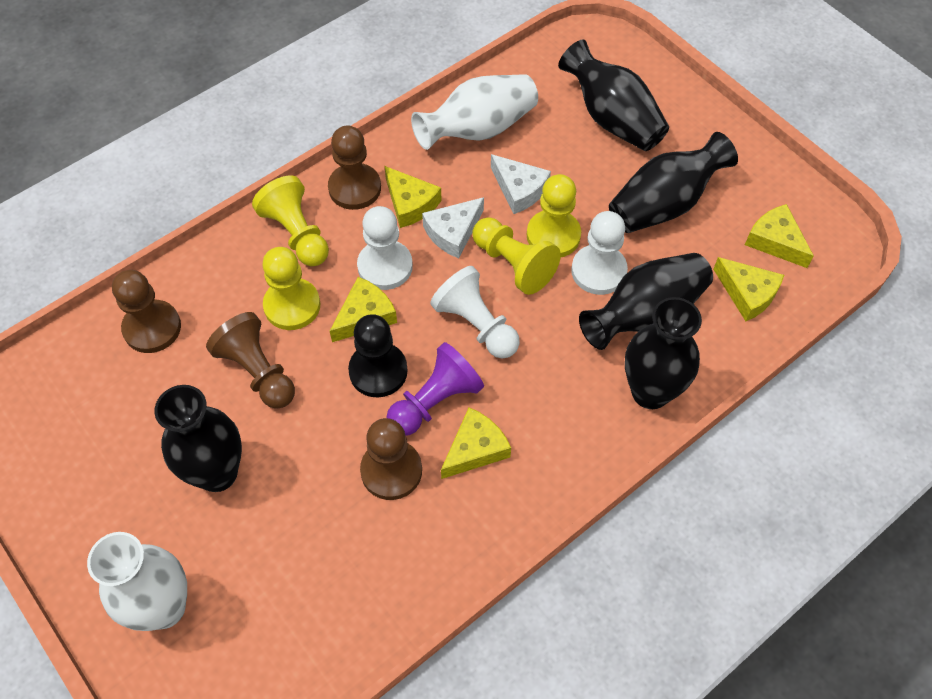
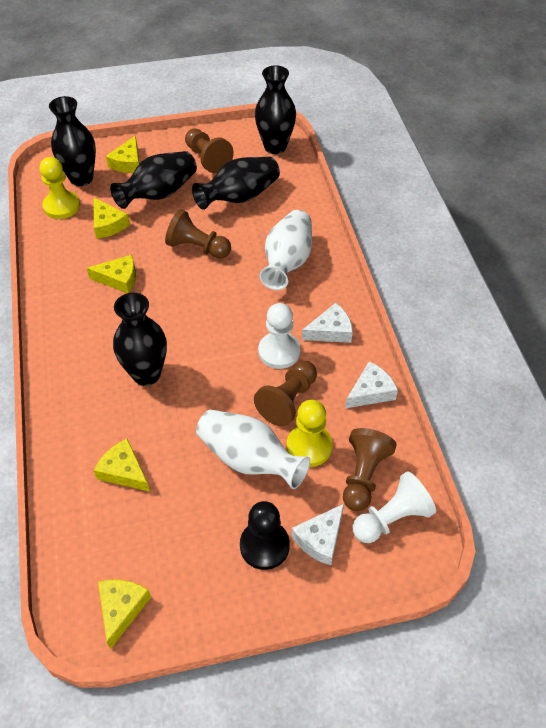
purple pawn: 1 -> 0
white cheese: 2 -> 3
white pawn: 3 -> 2
yellow pawn: 4 -> 2

